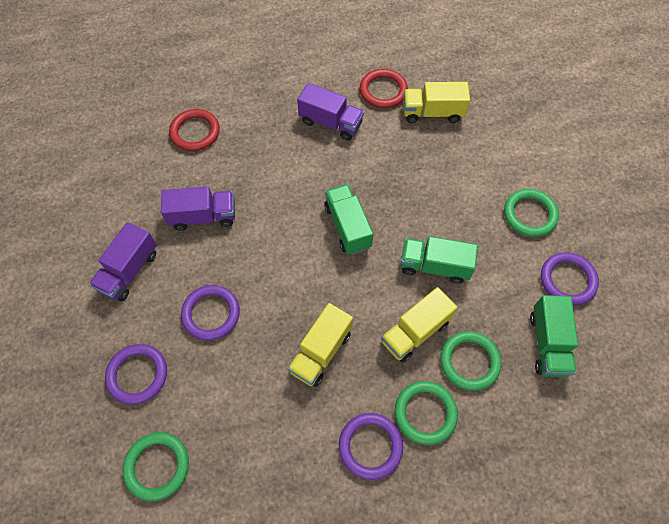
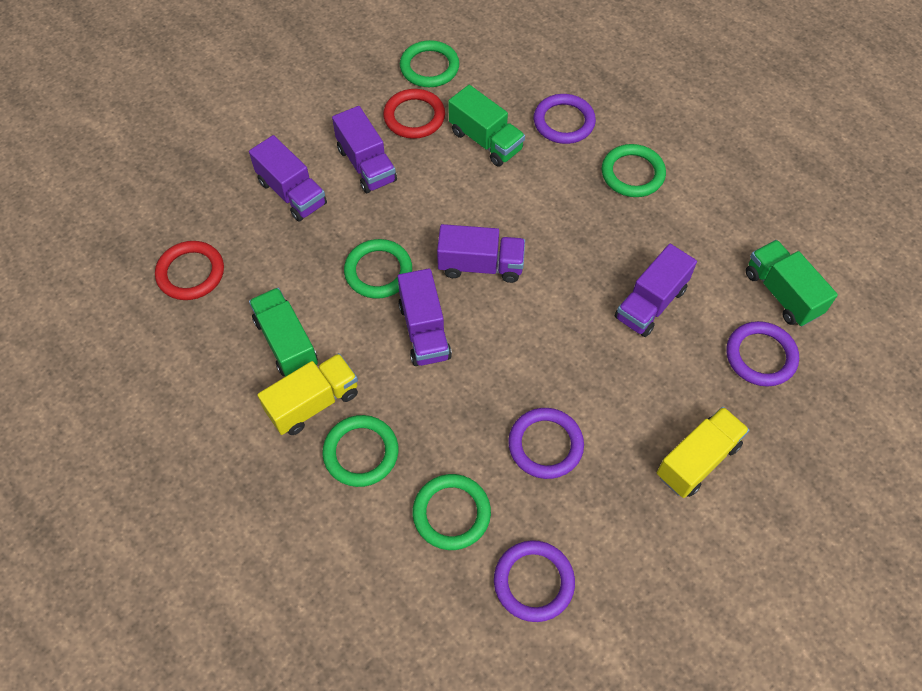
green ring: 4 -> 5
purple truck: 3 -> 5
yellow truck: 3 -> 2

